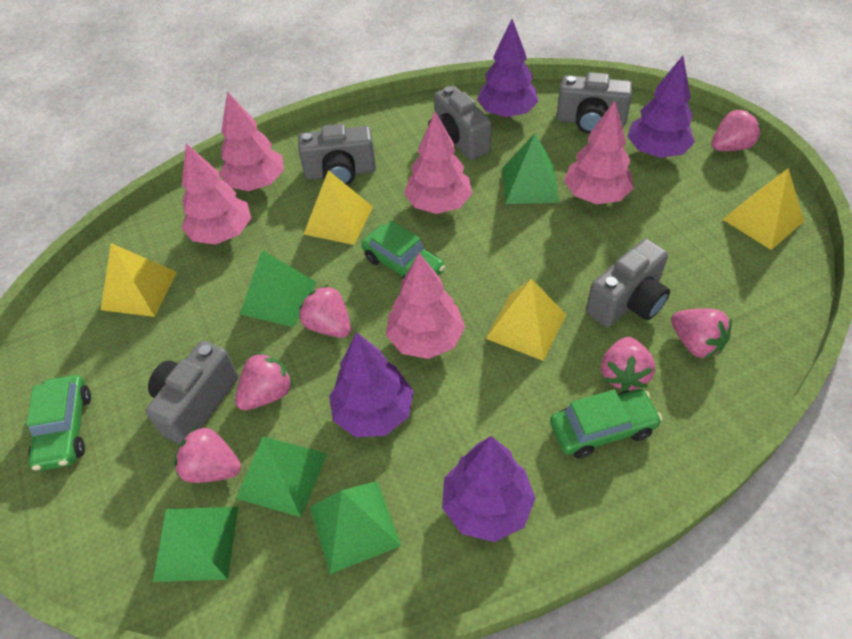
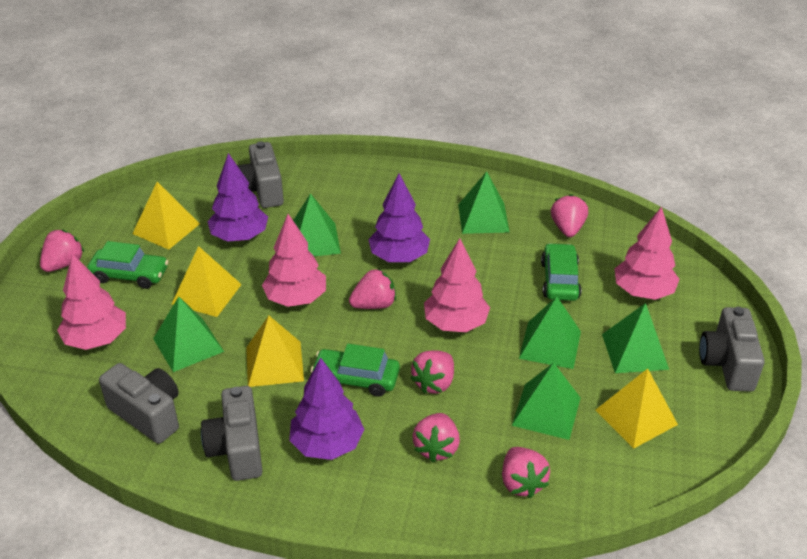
green pyramid: 5 -> 6
grey camera: 5 -> 4
pink tree: 5 -> 4
purple tree: 4 -> 3

